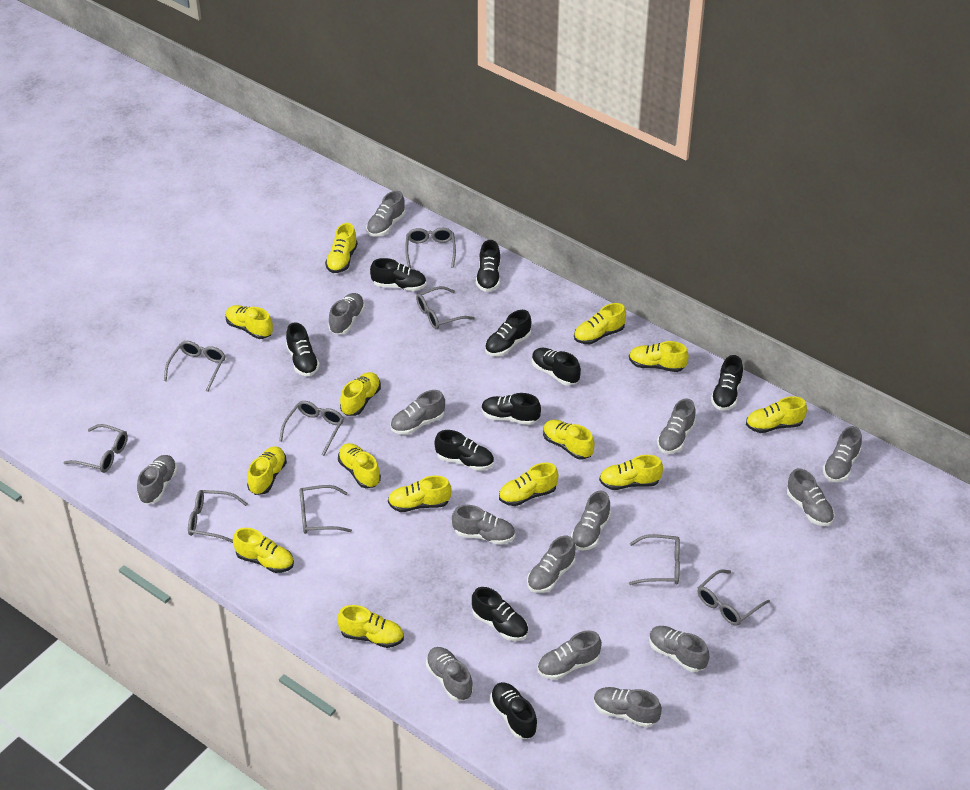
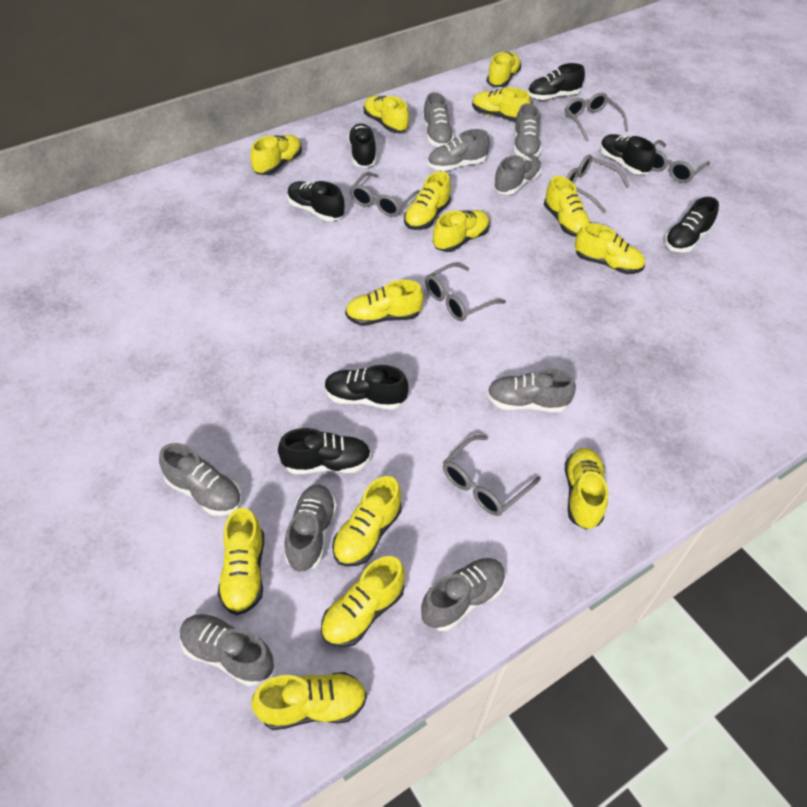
black shoe: 10 -> 7
grey glasses: 9 -> 6
grey shoe: 14 -> 9

